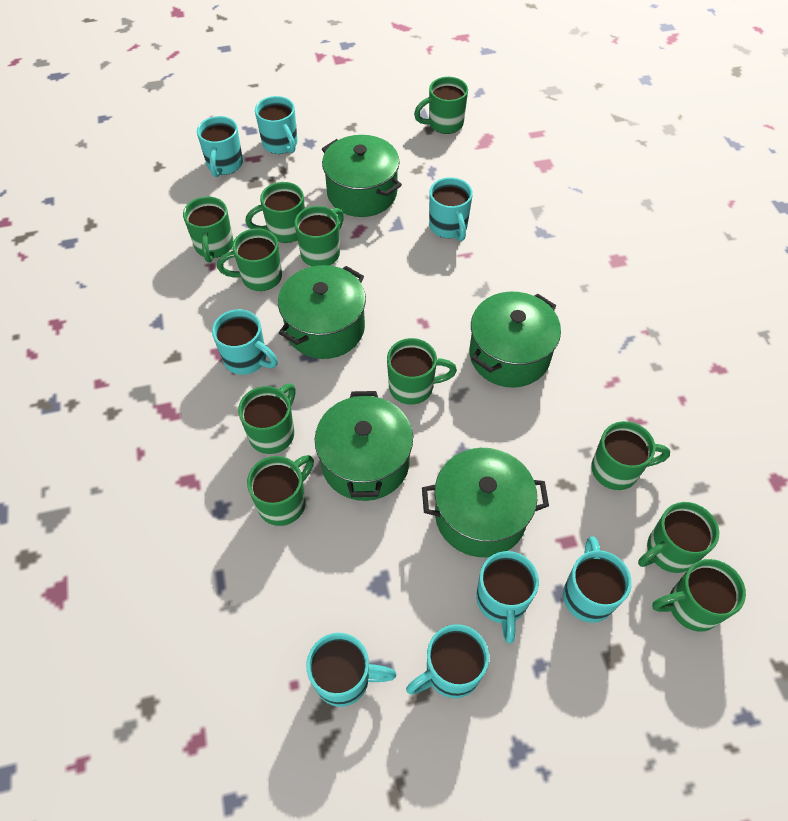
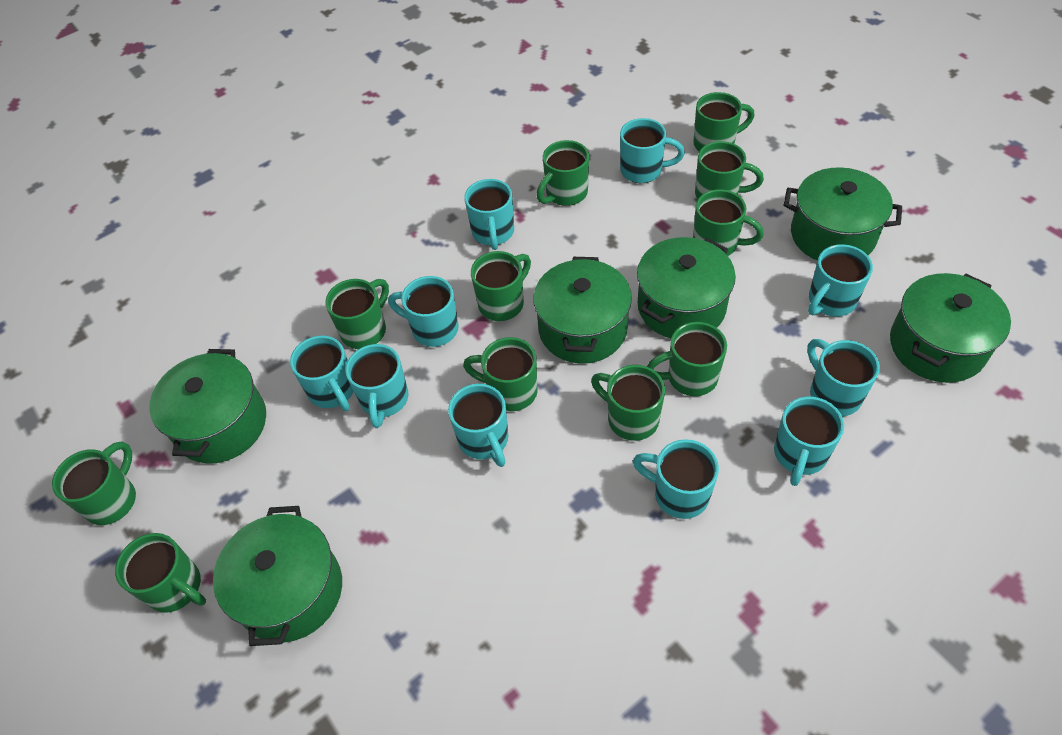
green pot: 5 -> 6
turquoise mug: 8 -> 10

